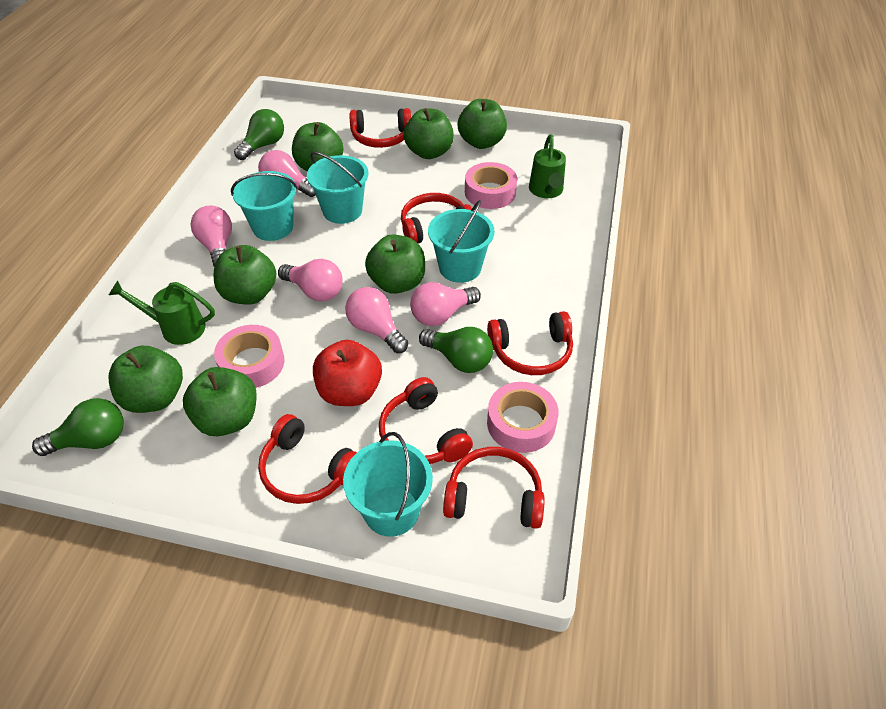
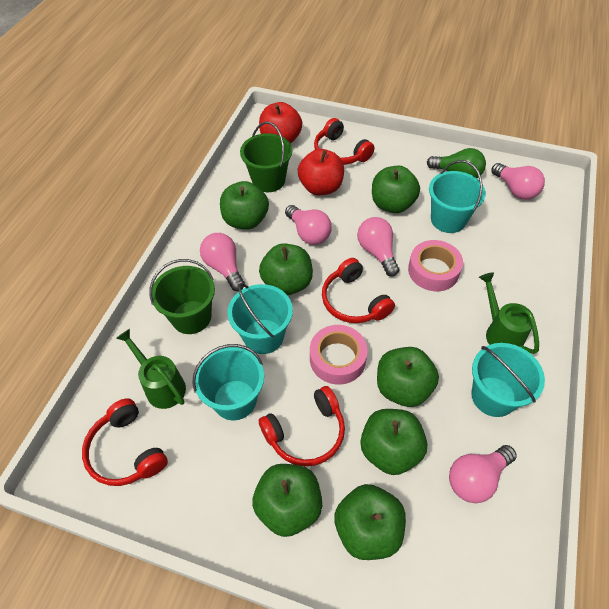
green bucket: 0 -> 2
green light bulb: 3 -> 1
pink tape: 3 -> 2
red apple: 1 -> 2
red headphones: 6 -> 4

